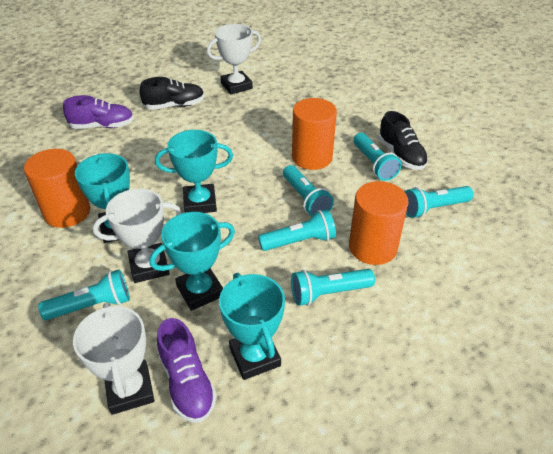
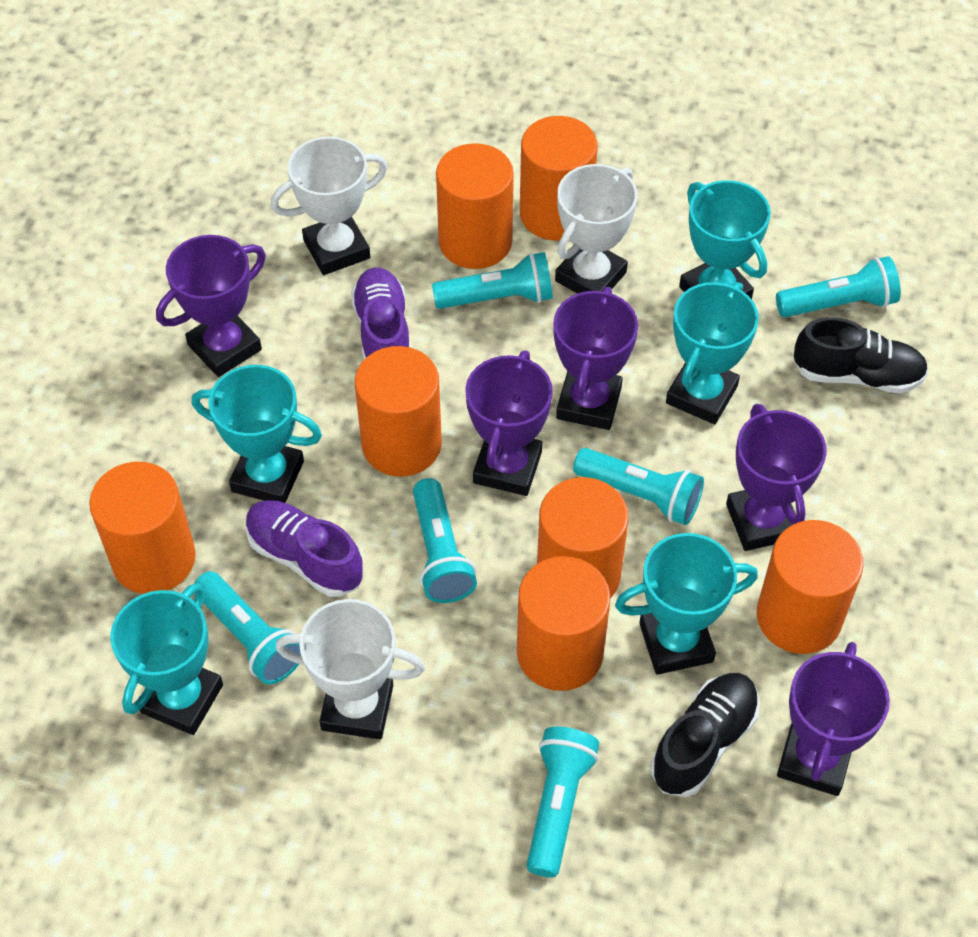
orange cylinder: 3 -> 7
purple trophy: 0 -> 5
turquoise trophy: 4 -> 5

